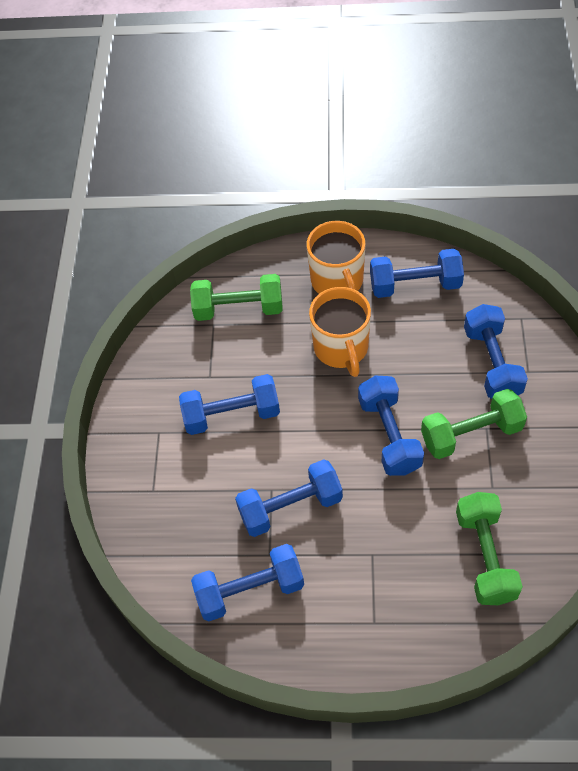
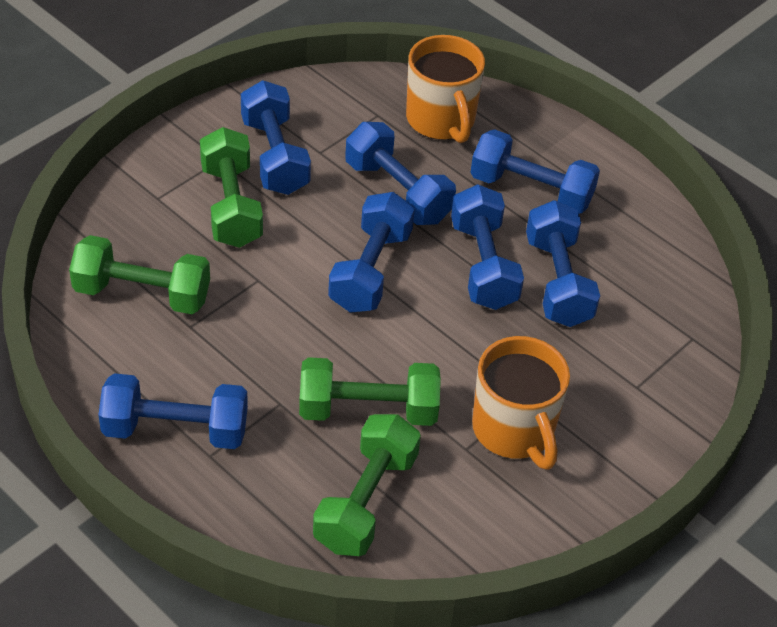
blue dumbbell: 6 -> 7
green dumbbell: 3 -> 4

